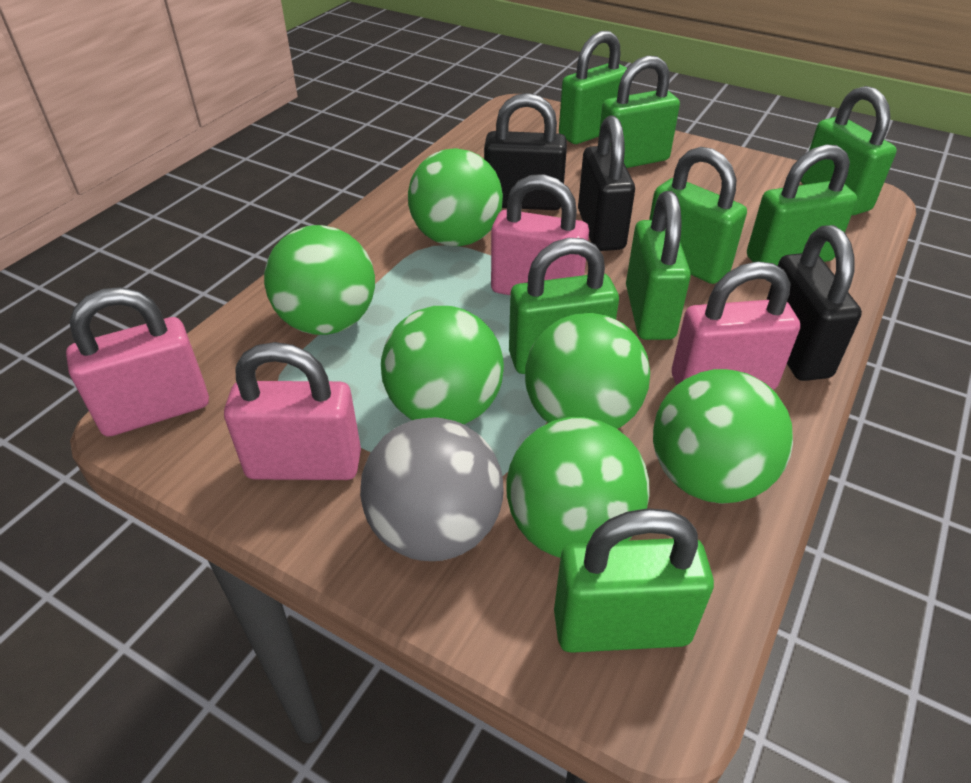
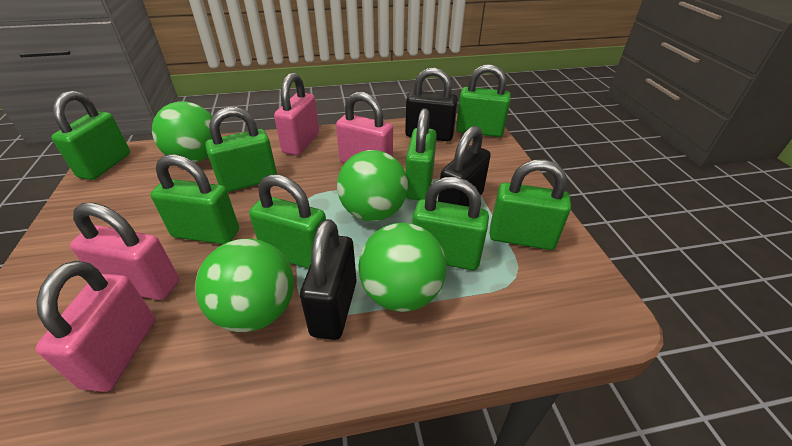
green ball: 6 -> 4
grey ball: 1 -> 0

